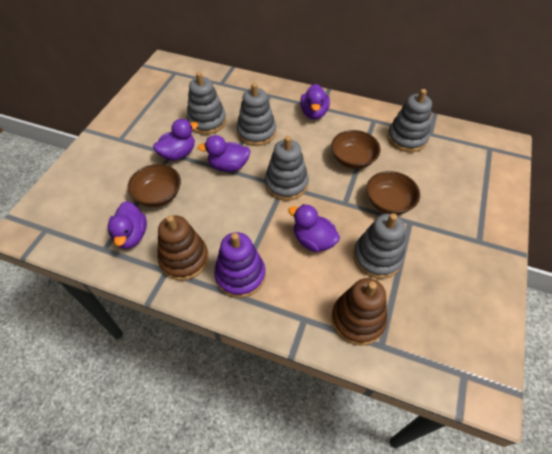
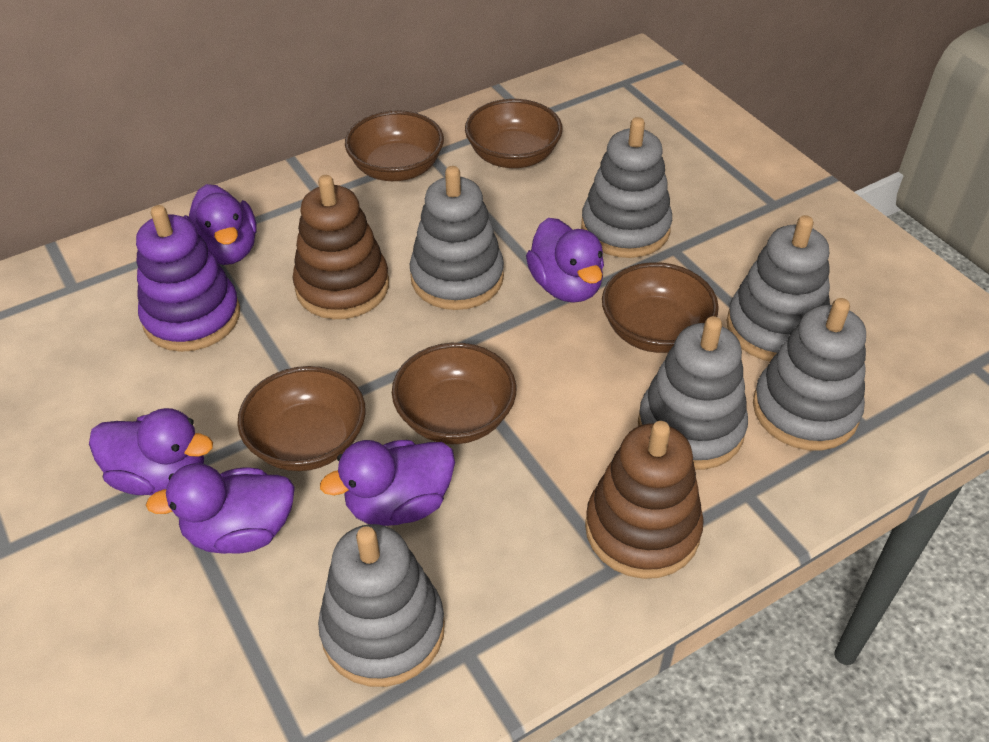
brown bowl: 3 -> 5
grey stacking toy: 5 -> 6

